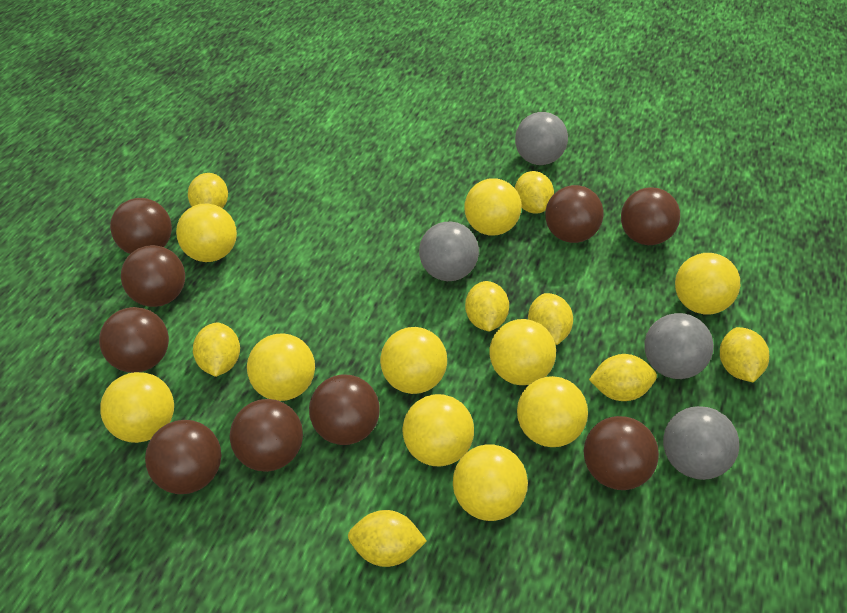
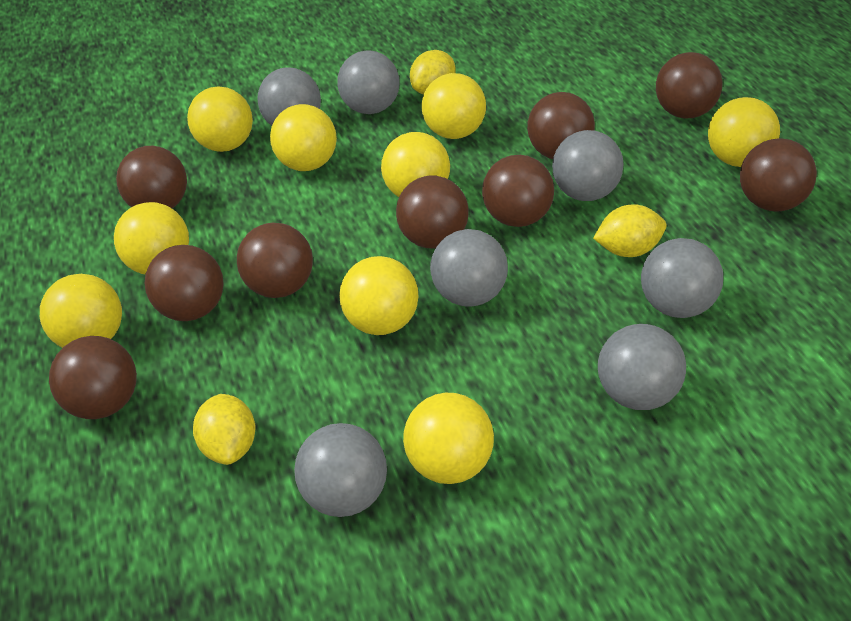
grey ball: 4 -> 7
yellow ball: 10 -> 9
yellow lemon: 8 -> 3

